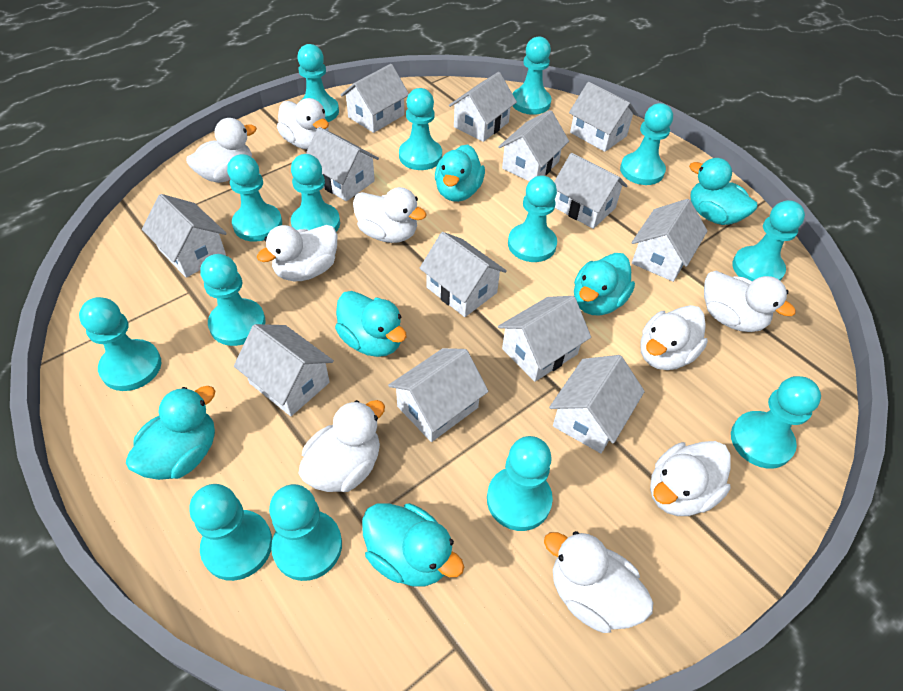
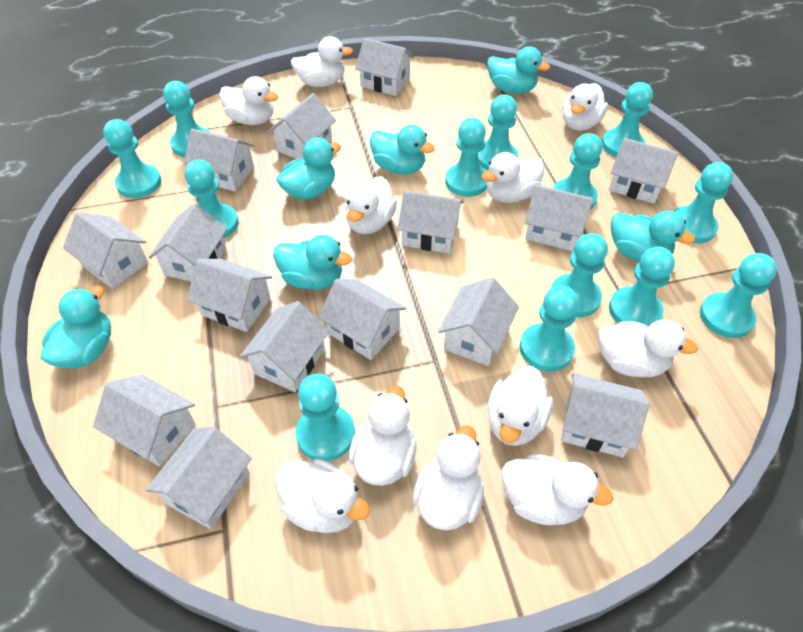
turquoise pawn: 14 -> 13
white duck: 9 -> 11
white house: 13 -> 15

